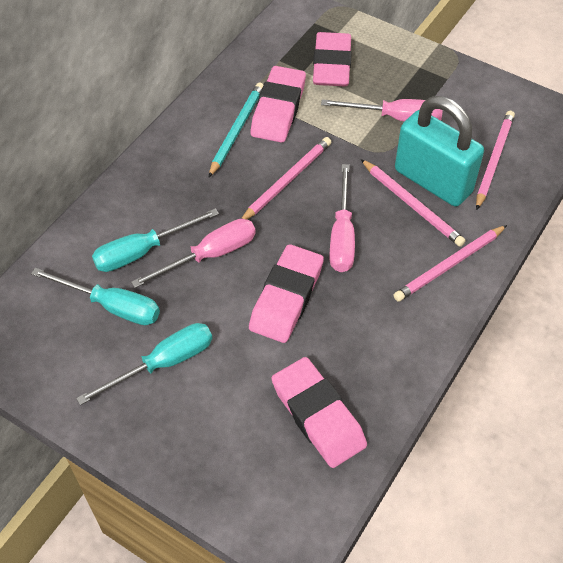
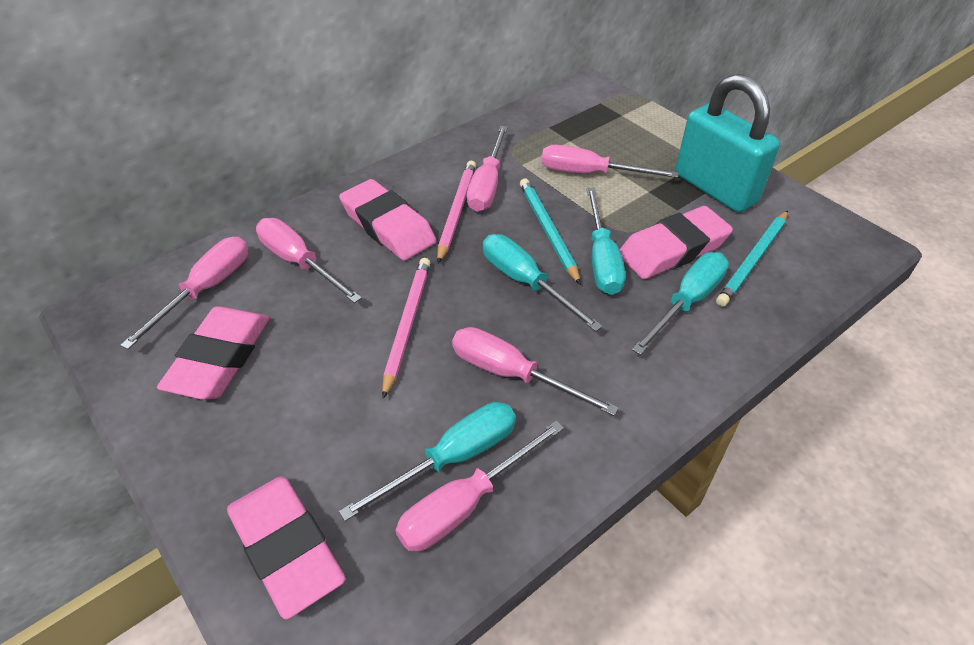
pink pencil: 4 -> 2
pink screwdriver: 3 -> 6
turquoise pencil: 1 -> 2
turquoise screwdriver: 3 -> 4

